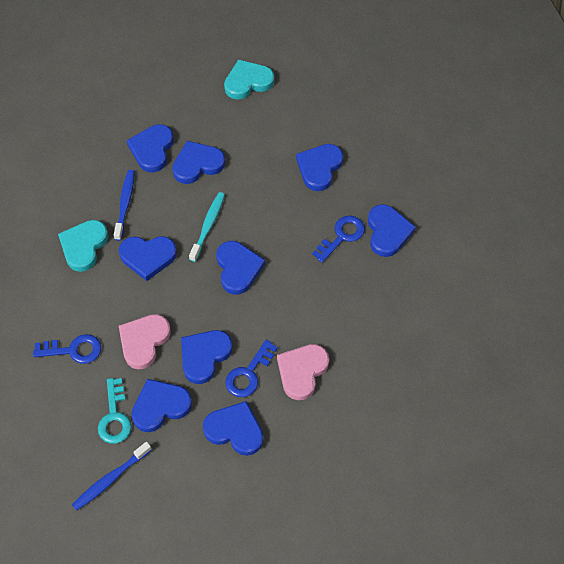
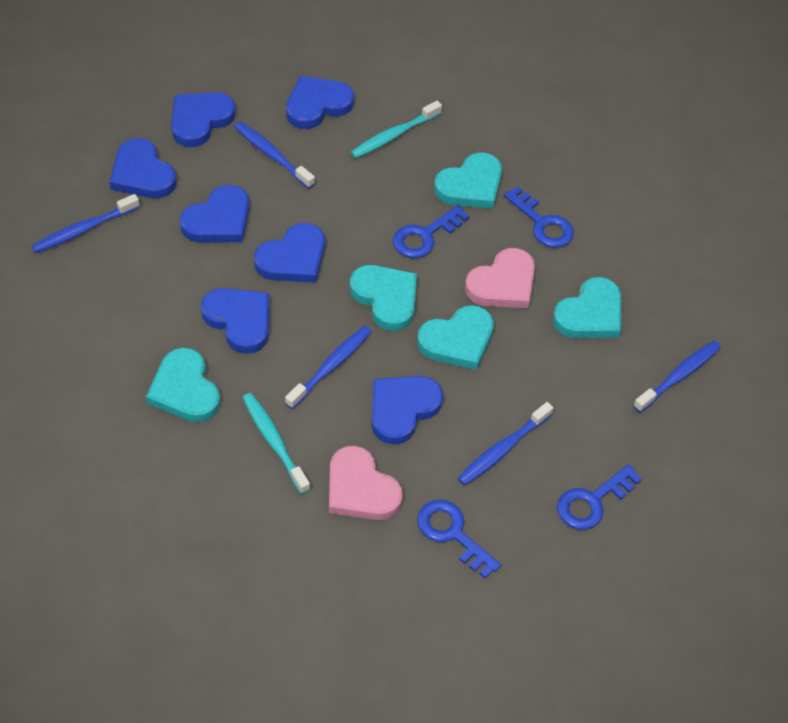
blue heart: 9 -> 7
blue key: 3 -> 4
blue toothbrush: 2 -> 5
turquoise heart: 2 -> 5
turquoise key: 1 -> 0
turquoise toothbrush: 1 -> 2

